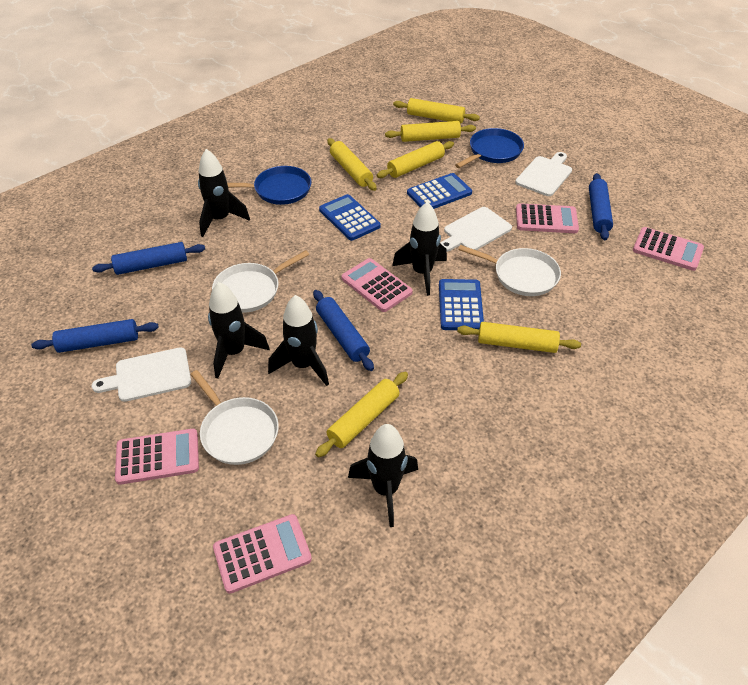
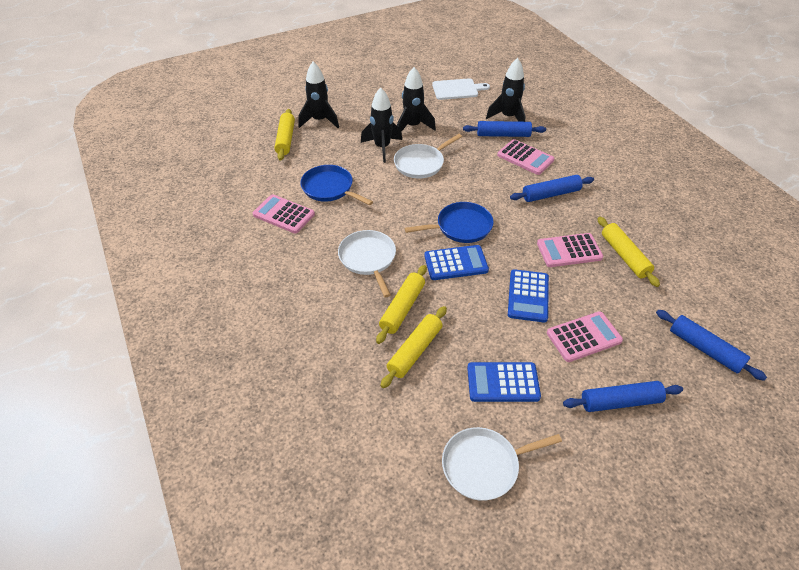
black rocket: 5 -> 4
pink calculator: 5 -> 4
white cutting board: 3 -> 1
yellow rolling pin: 6 -> 4

